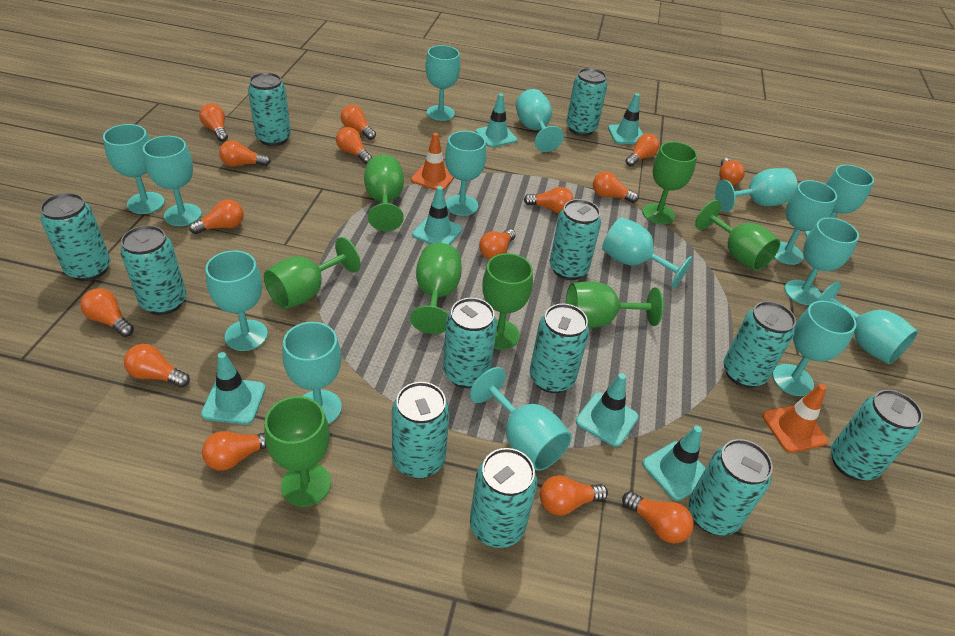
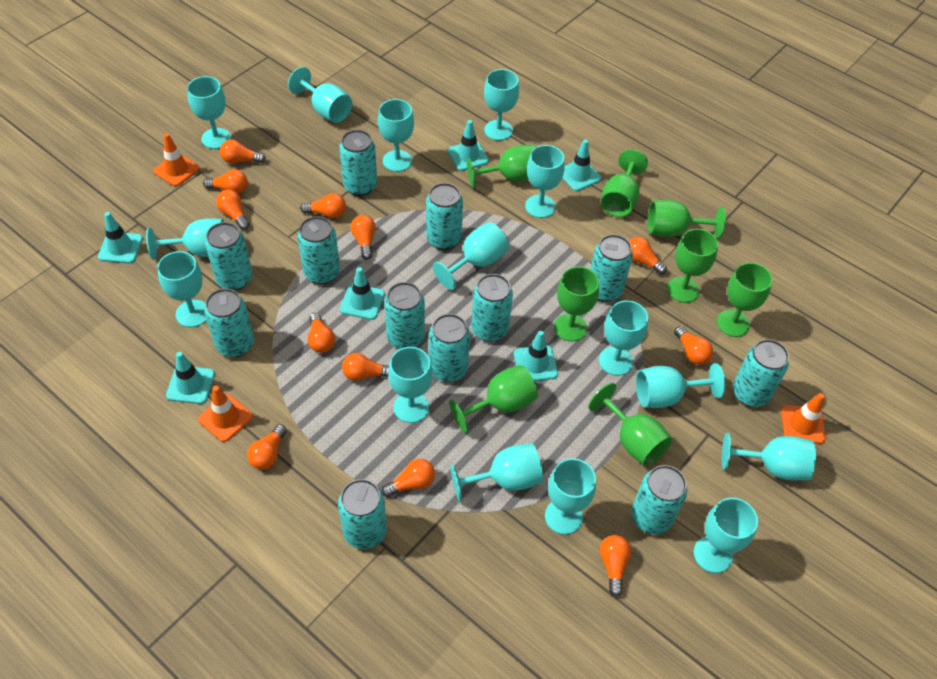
orange light bulb: 15 -> 12
orange traffic cone: 2 -> 3

